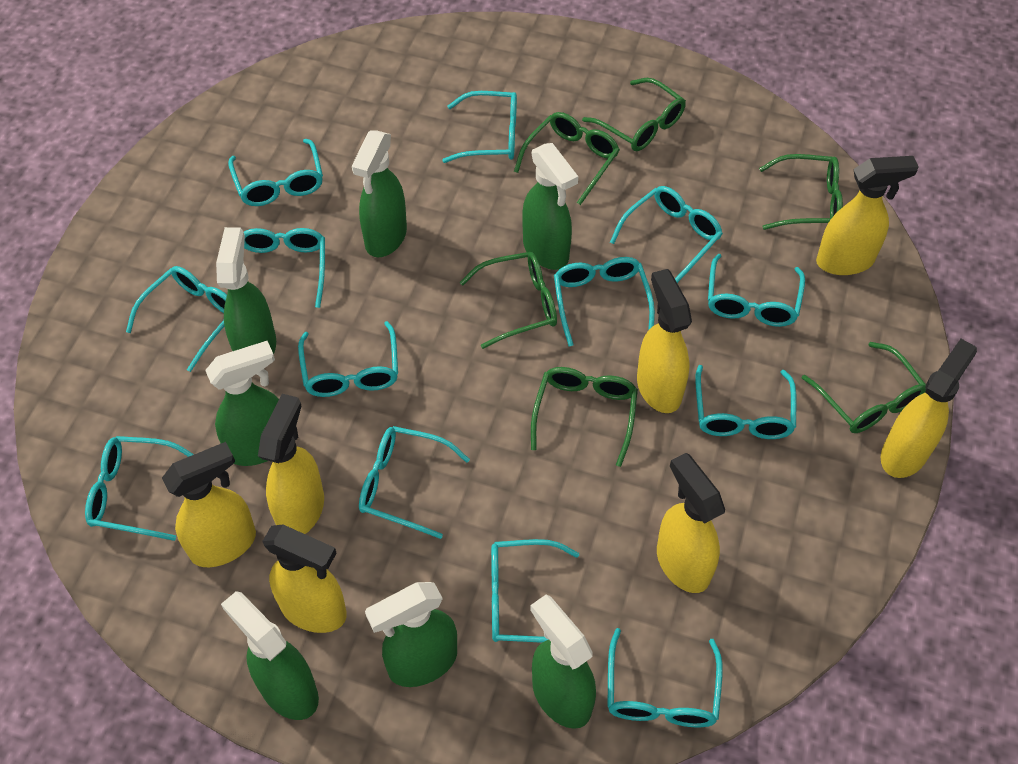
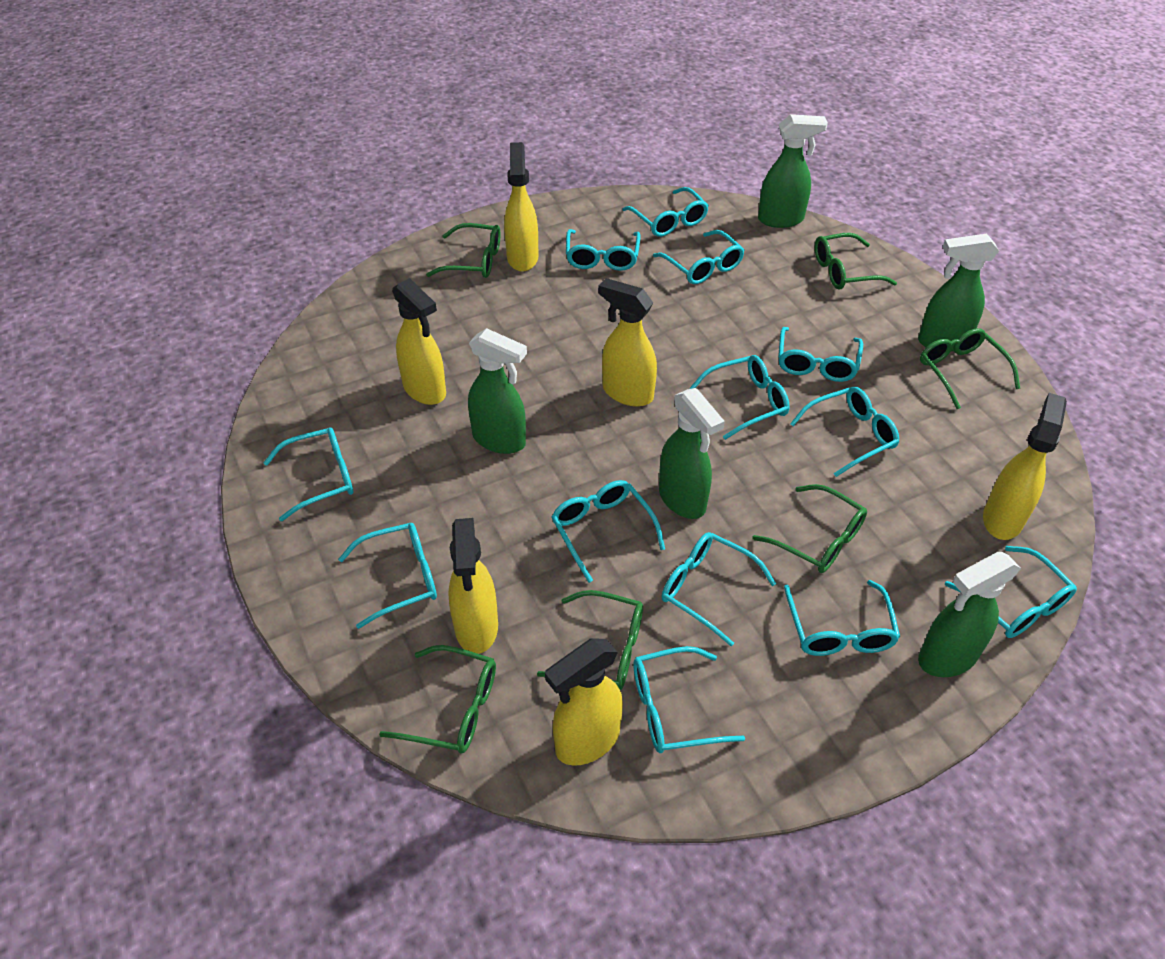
green spray bottle: 7 -> 5
yellow spray bottle: 7 -> 6

